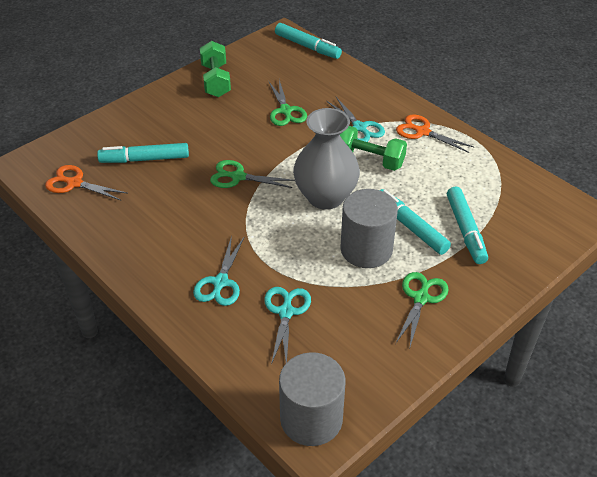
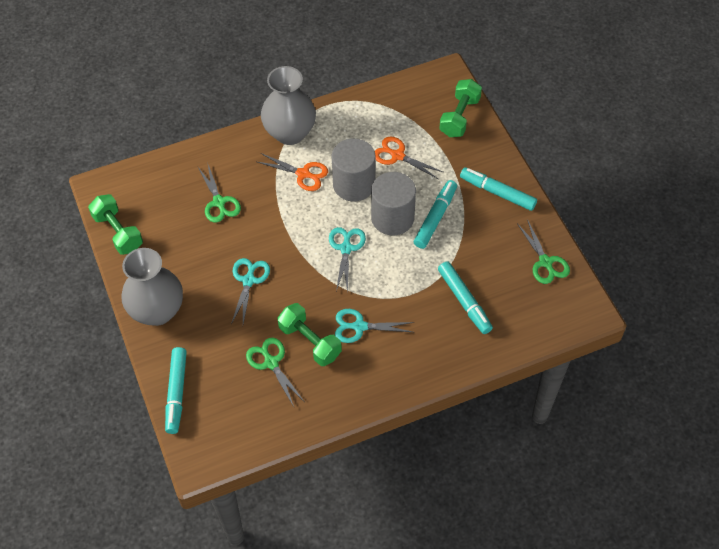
green dumbbell: 2 -> 3
grey vase: 1 -> 2

